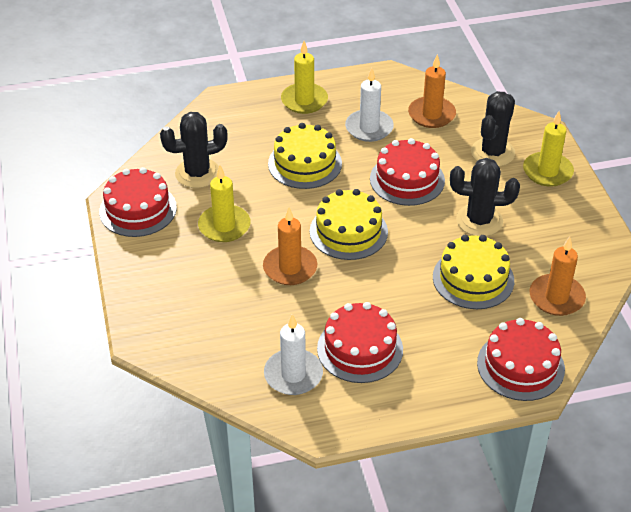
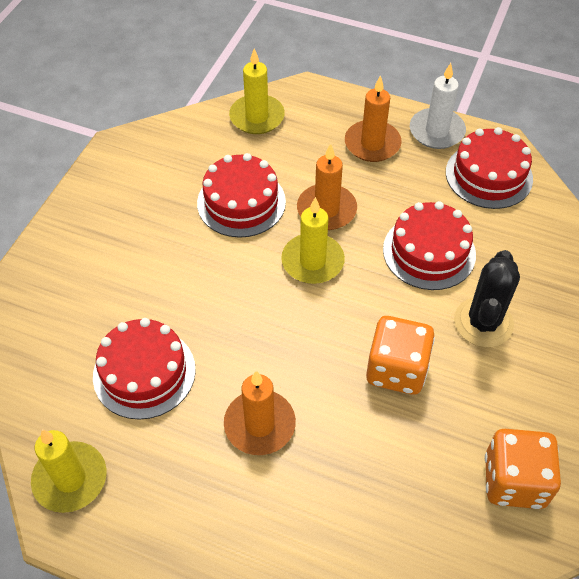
black cactus: 3 -> 1
orange dice: 0 -> 2
white candle: 2 -> 1
yellow cake: 3 -> 0

